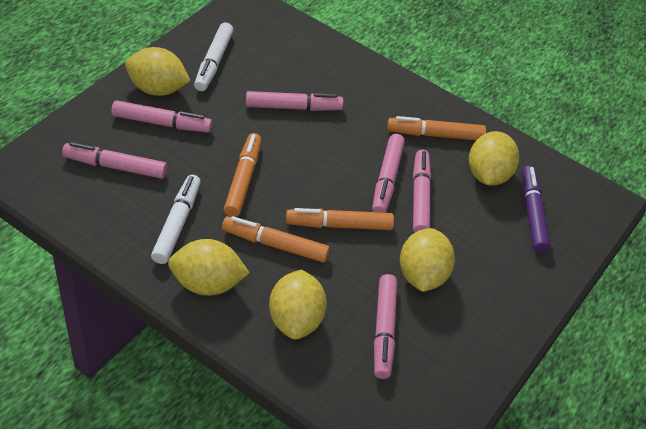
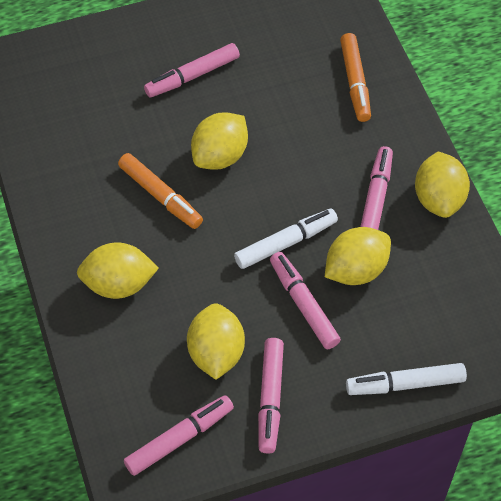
orange marker: 4 -> 2
pink marker: 6 -> 5
purple marker: 1 -> 0

